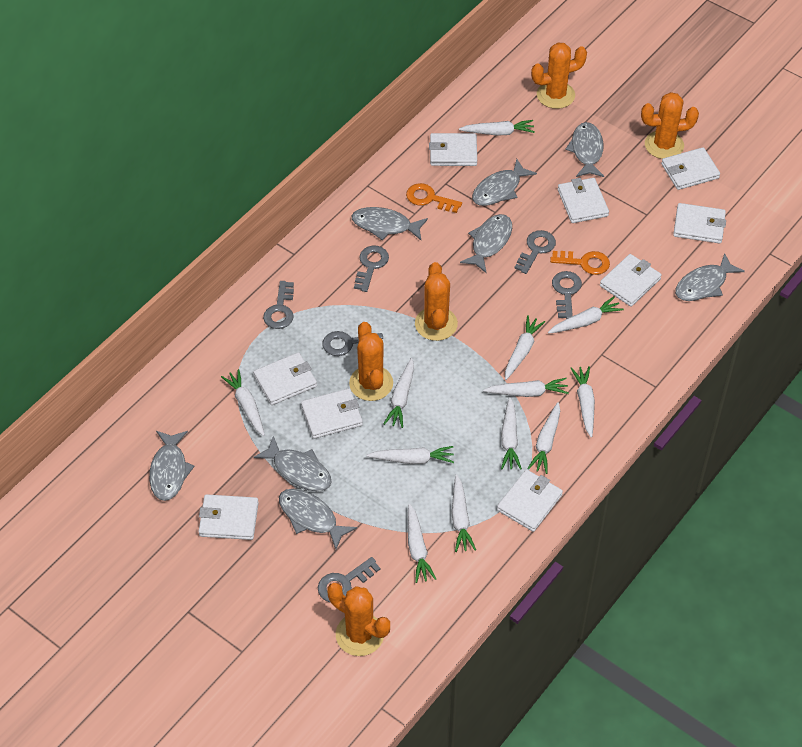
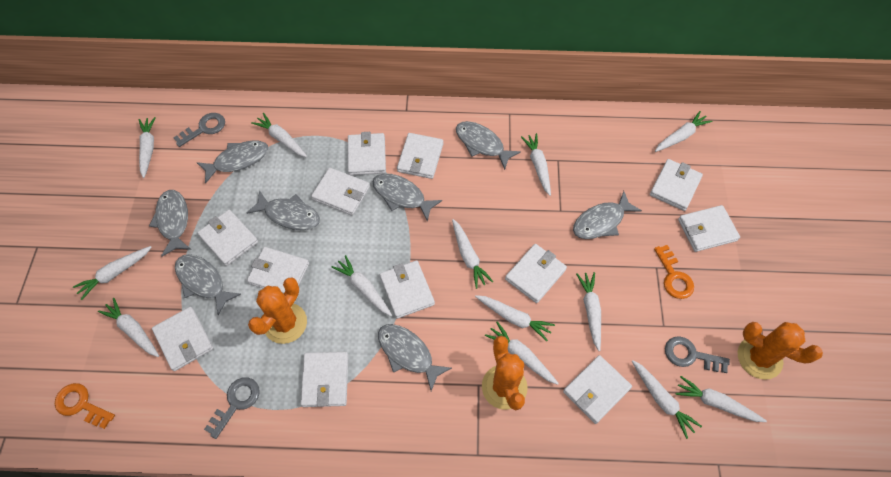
grey key: 6 -> 3
orange cactus: 5 -> 3
white carrot: 12 -> 13
white wallet: 9 -> 12

